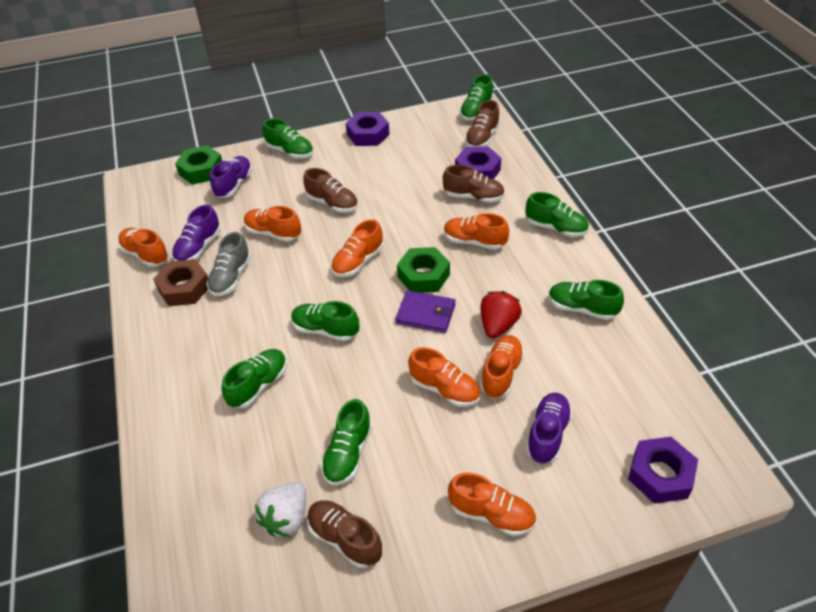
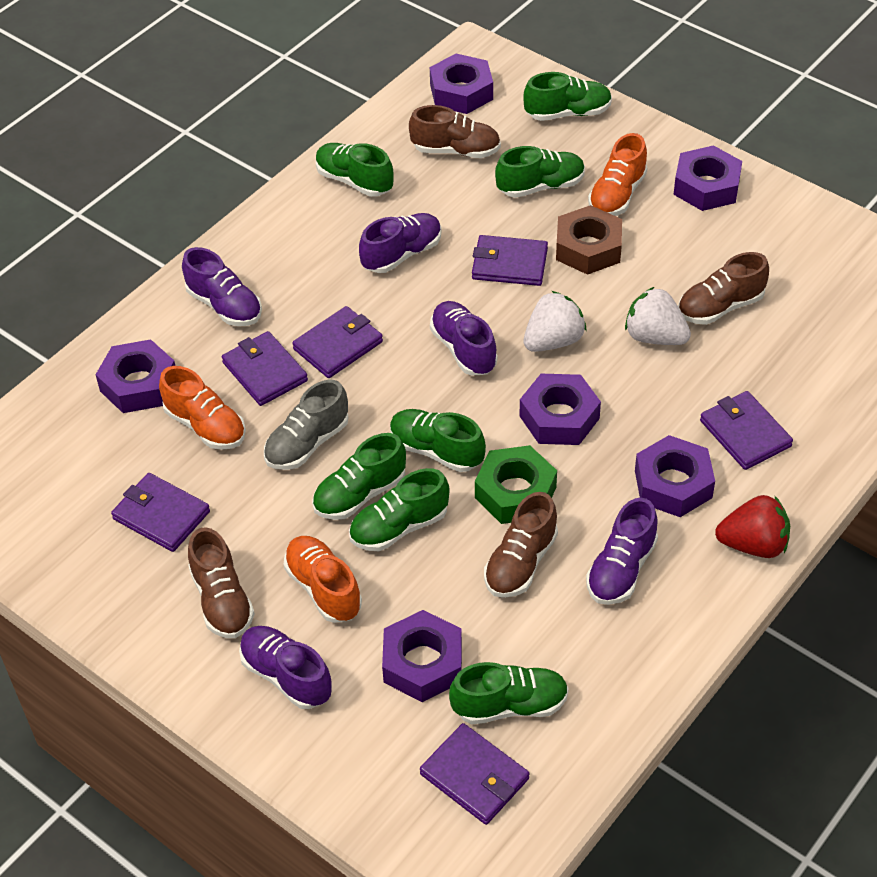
green nut: 2 -> 1
orange shoe: 7 -> 3
purple nut: 3 -> 6
purple shoe: 3 -> 5
purple wallet: 1 -> 6
white strawberry: 1 -> 2

